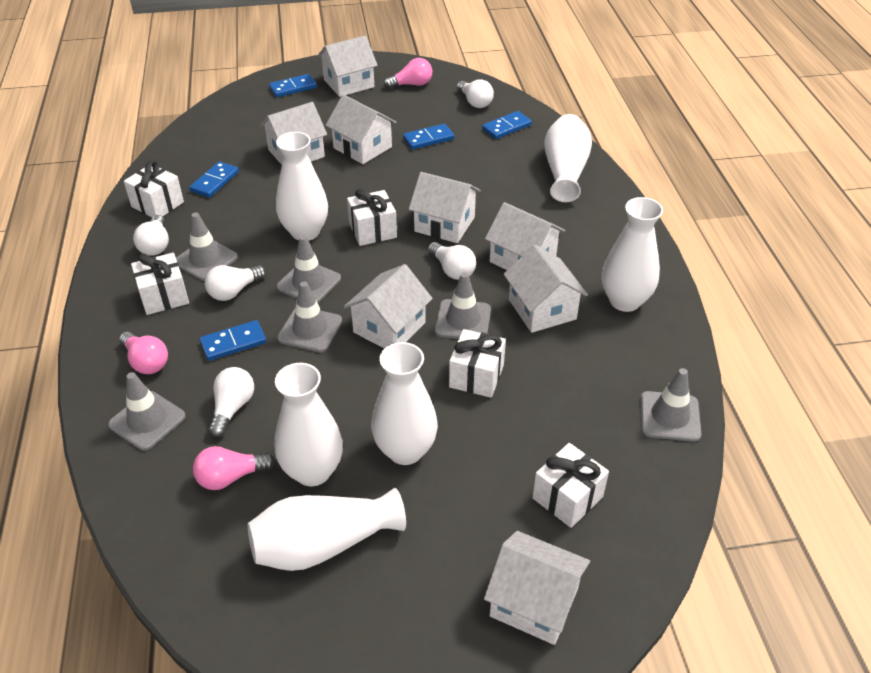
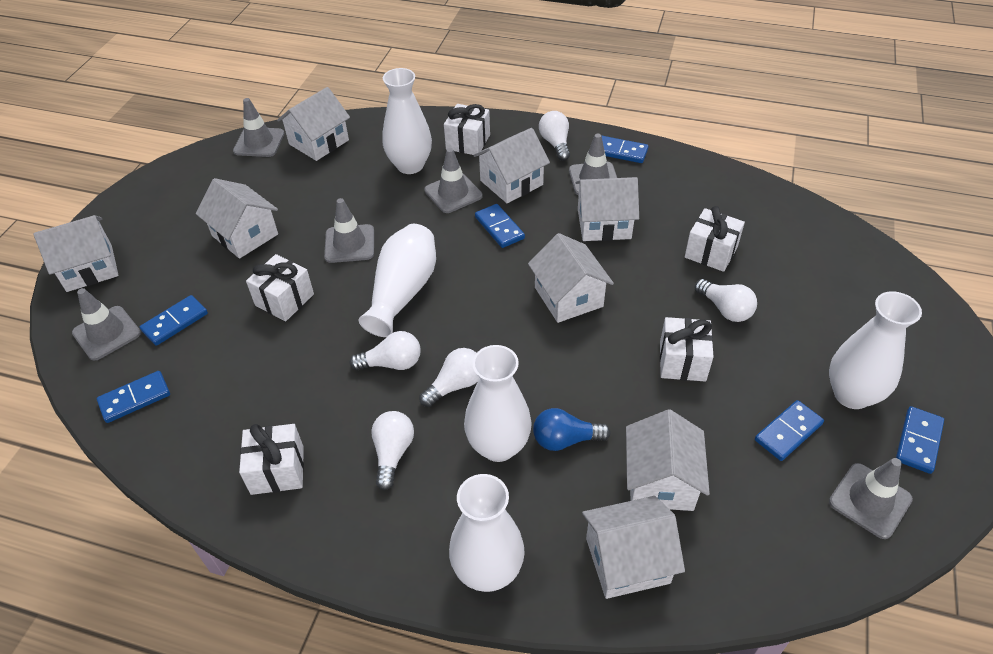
blue domino: 5 -> 6
blue light bulb: 0 -> 1
pink light bulb: 3 -> 0
white vase: 6 -> 5

